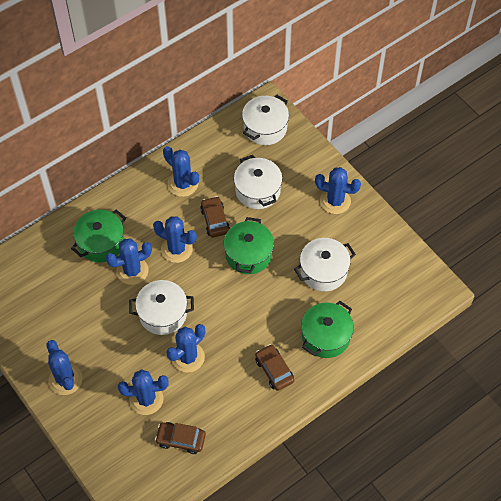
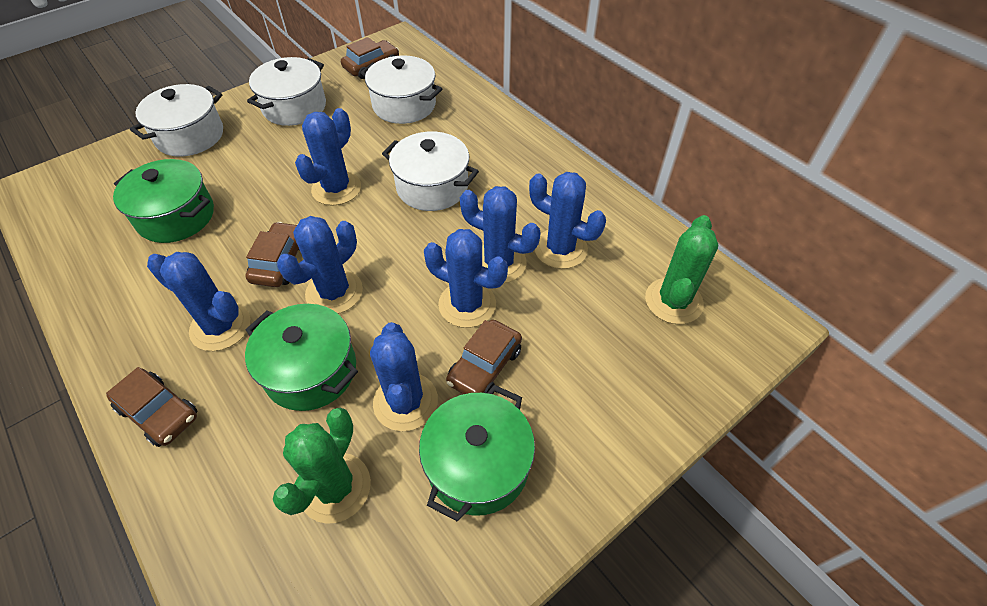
brown car: 3 -> 4
green cactus: 0 -> 2

